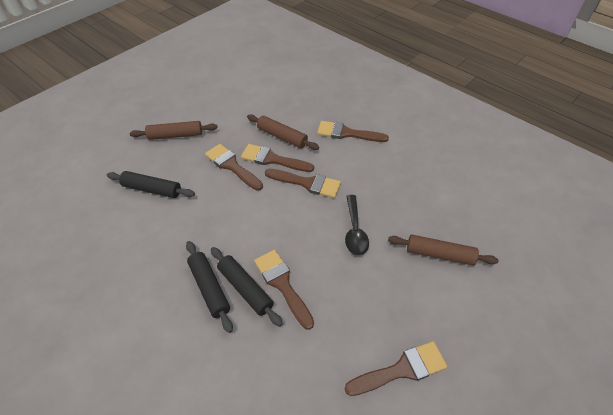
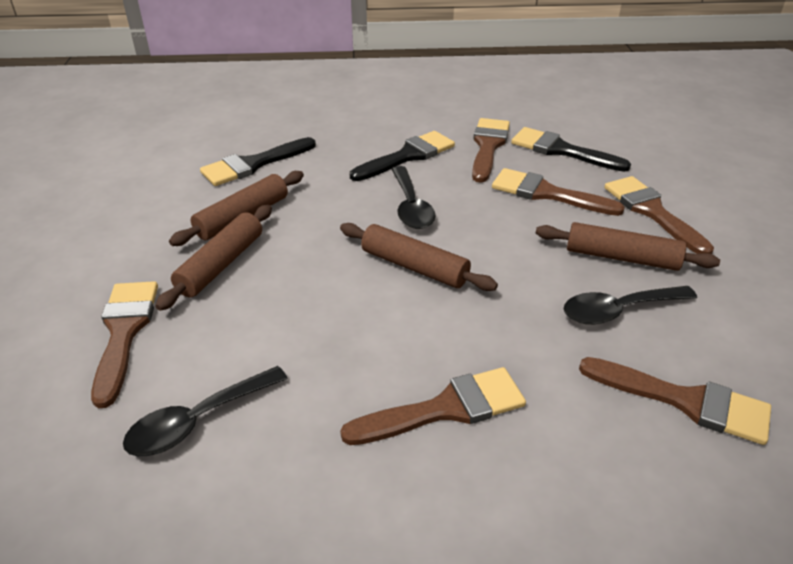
black brush: 0 -> 3
black rolling pin: 3 -> 0
black spoon: 1 -> 3
brown rolling pin: 3 -> 4

